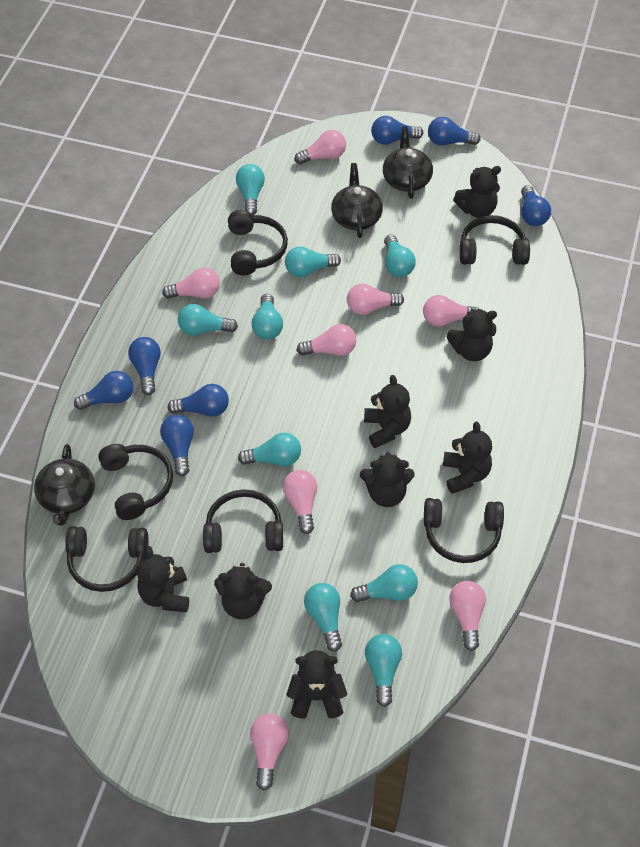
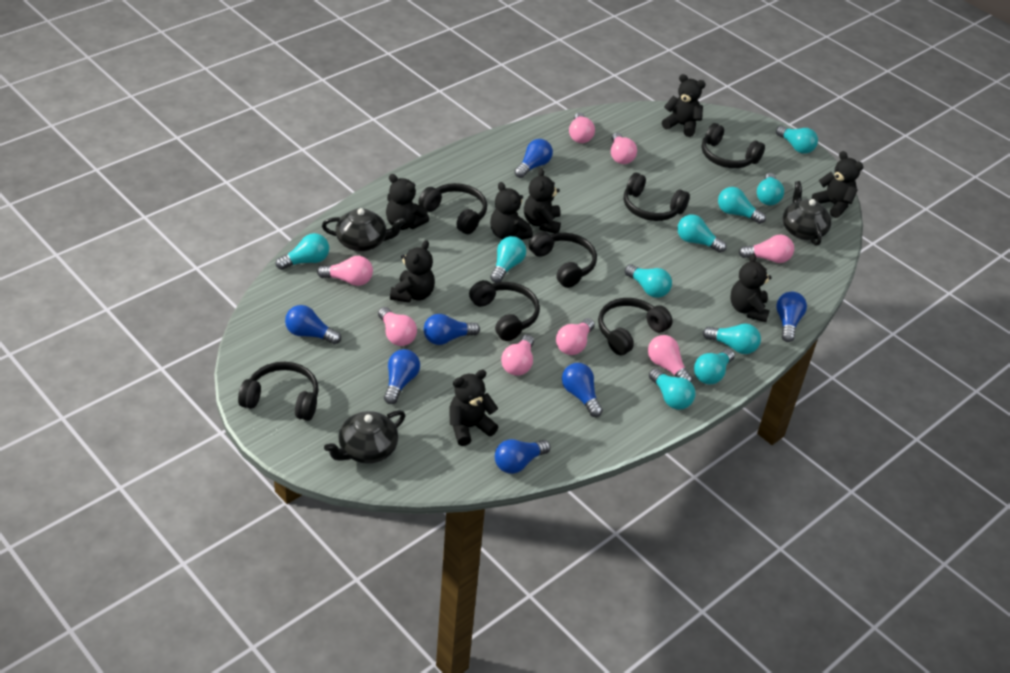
black headphones: 6 -> 7
turquoise light bulb: 9 -> 10

